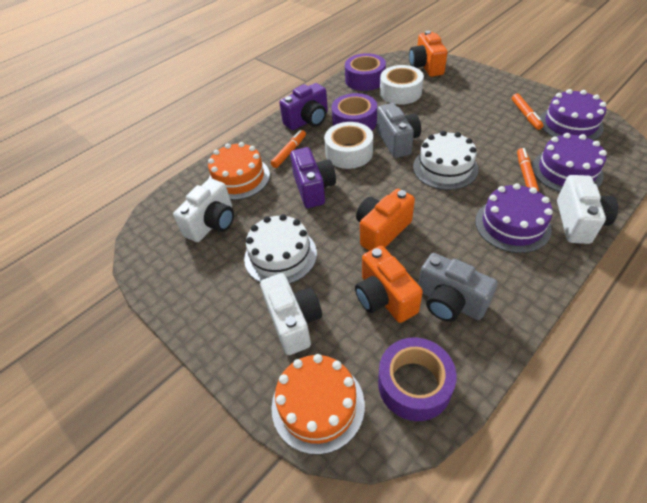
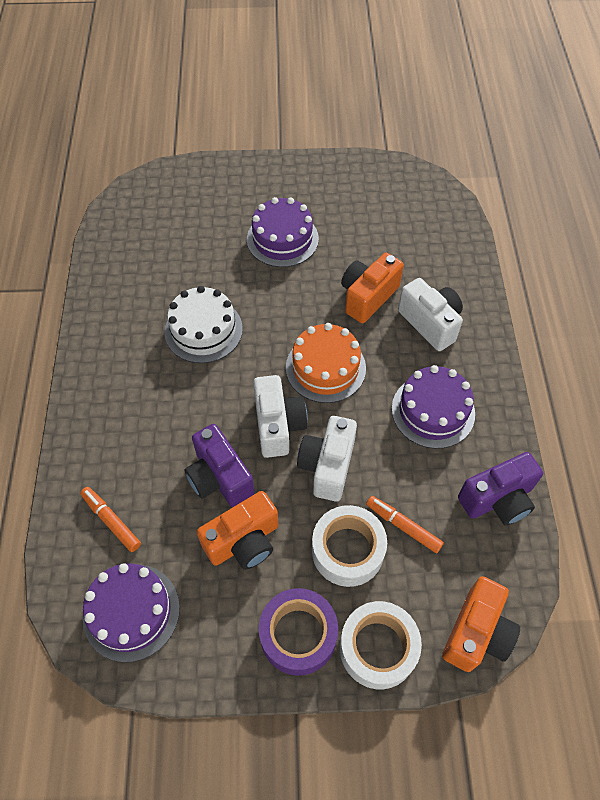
grey camera: 2 -> 0
orange cake: 2 -> 1
orange marker: 3 -> 2
purple tape: 3 -> 1
white cake: 2 -> 1

